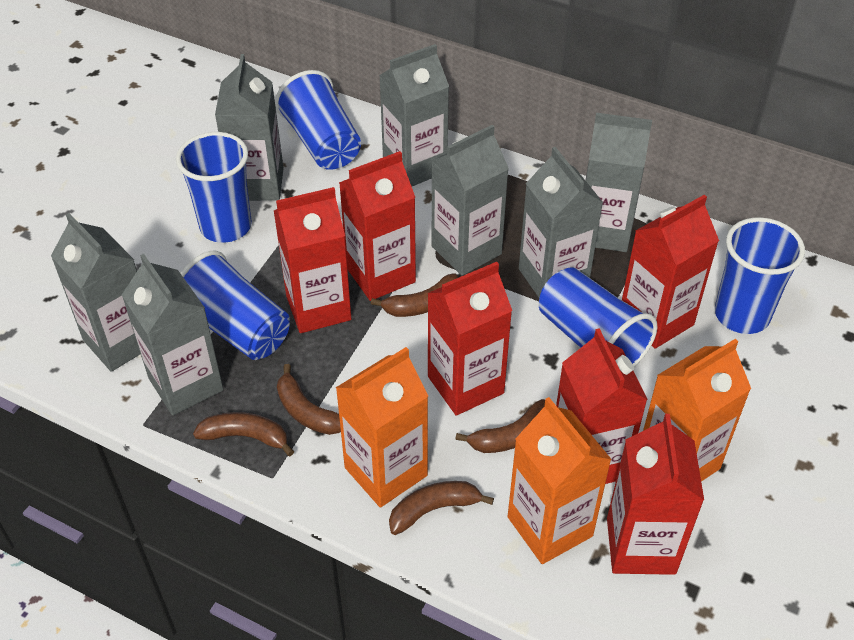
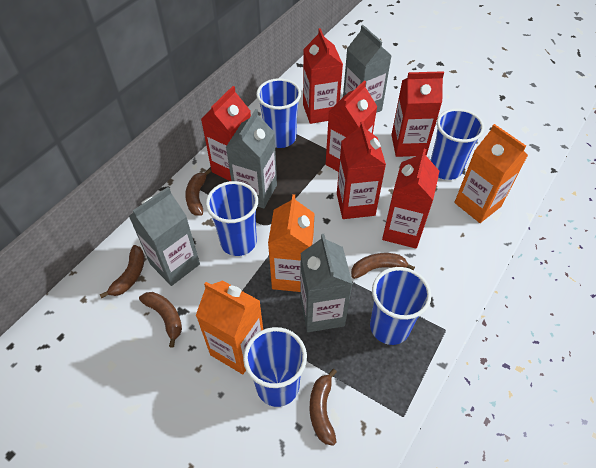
grey carton: 7 -> 4

